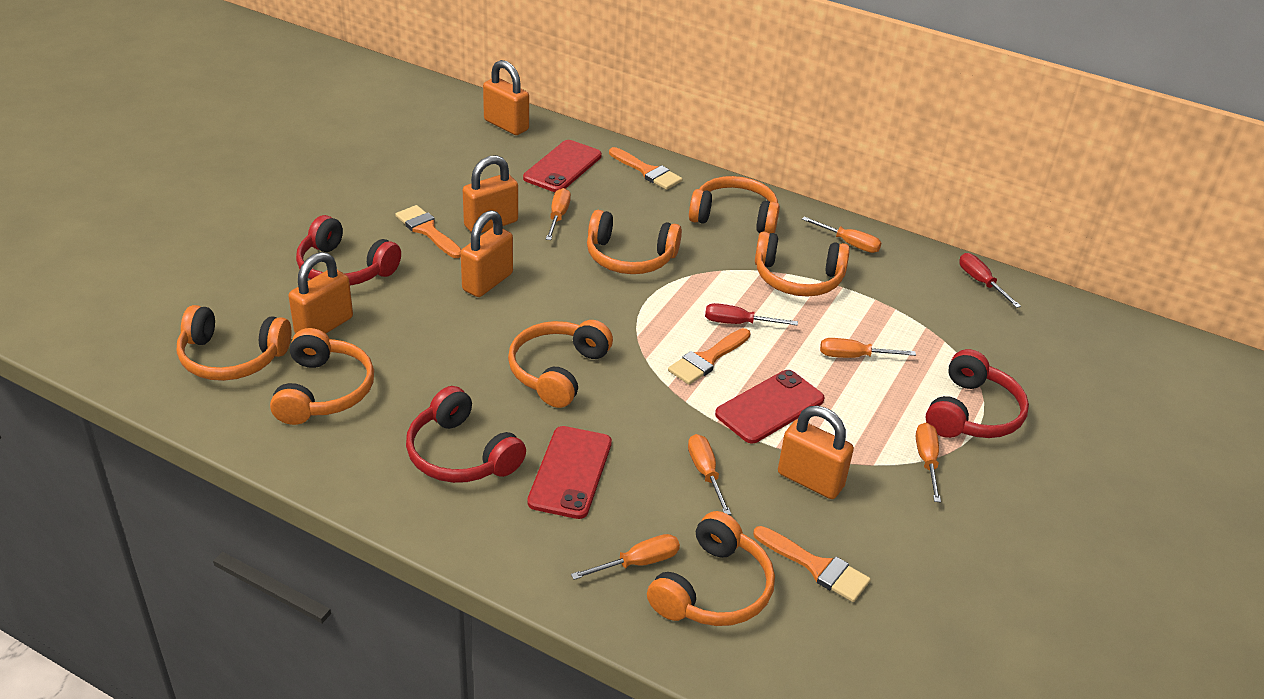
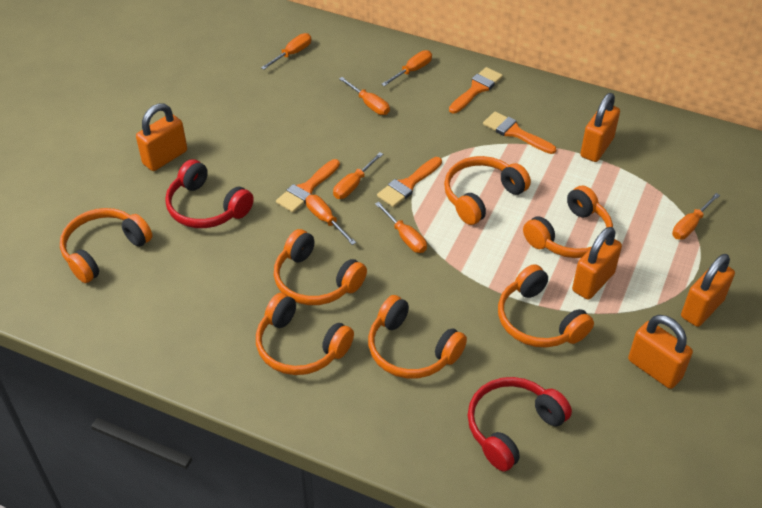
orange screwdriver: 6 -> 7
red headphones: 3 -> 2
red phone: 3 -> 0
red screwdriver: 2 -> 0

